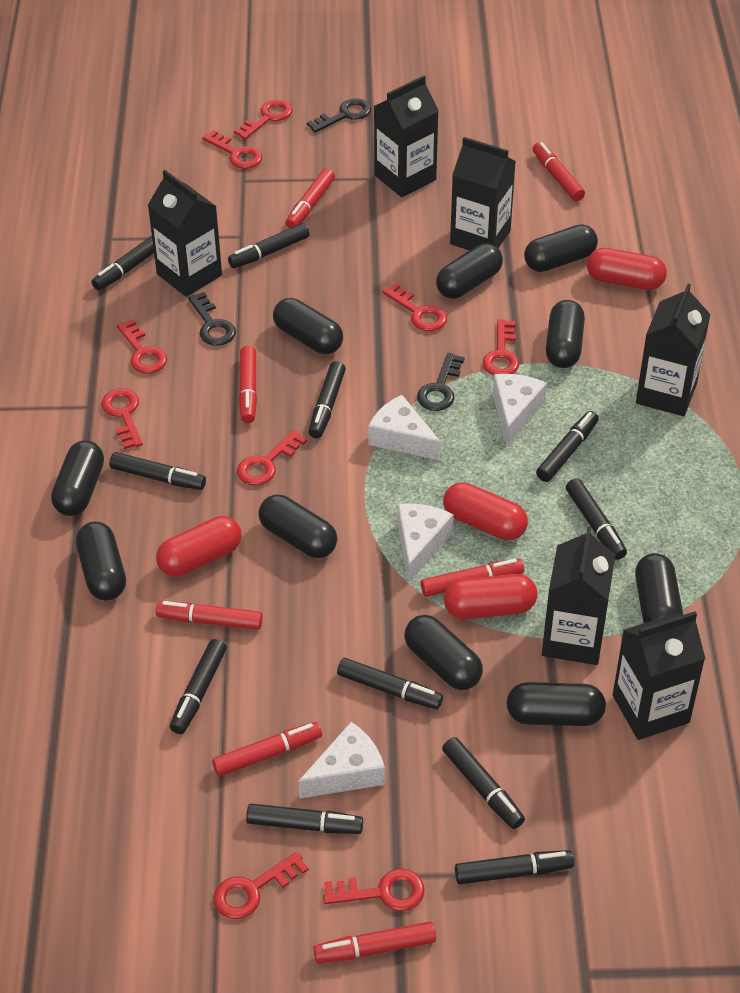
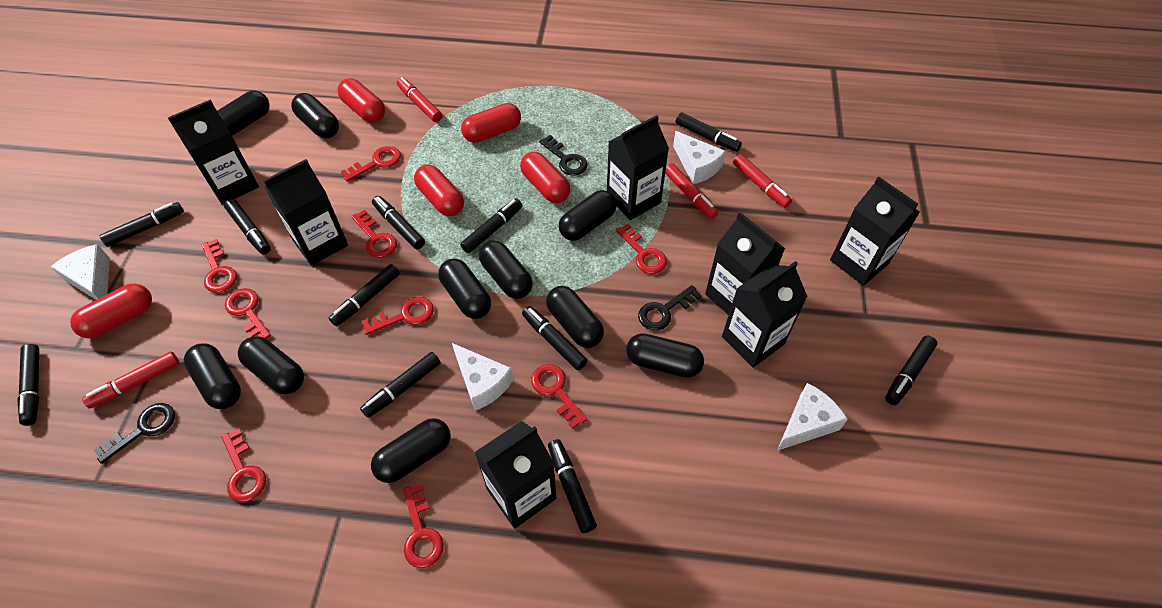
black carton: 6 -> 7
red capsule: 4 -> 5
red marker: 7 -> 4

